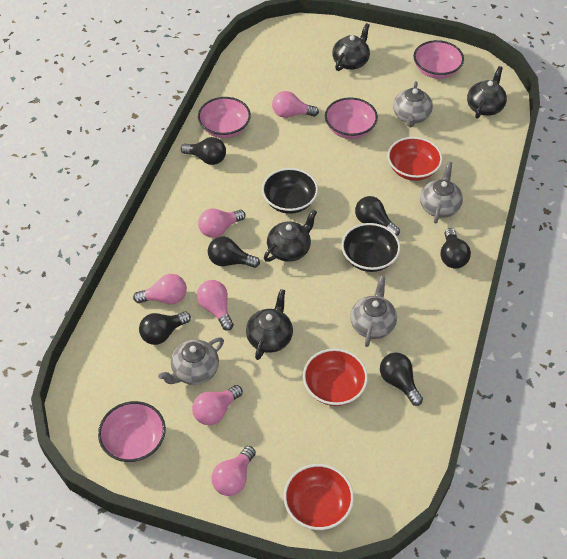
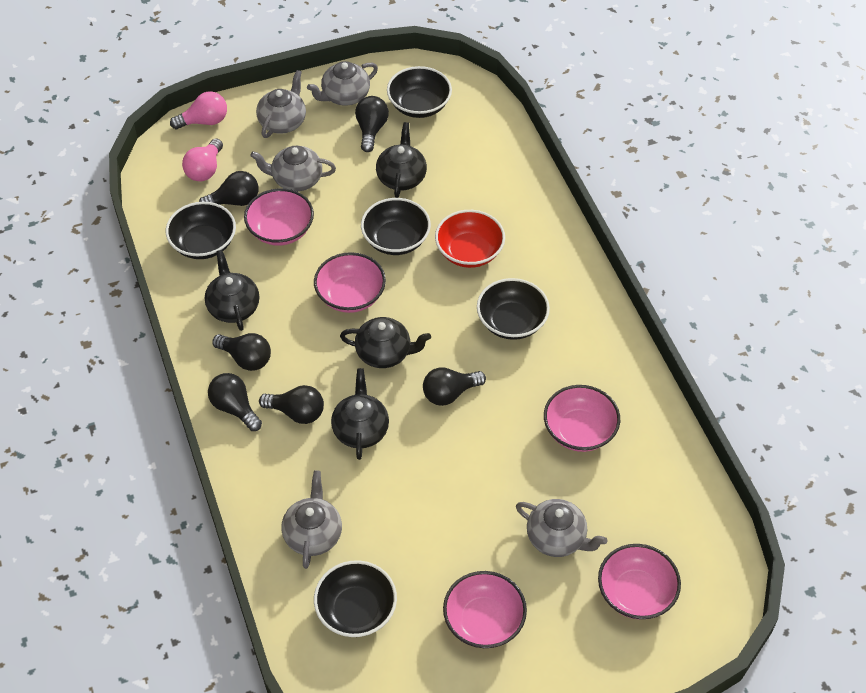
black bowl: 2 -> 5
grey teapot: 4 -> 5
pink bowl: 4 -> 5
pink light bulb: 6 -> 2
red bowl: 3 -> 1

